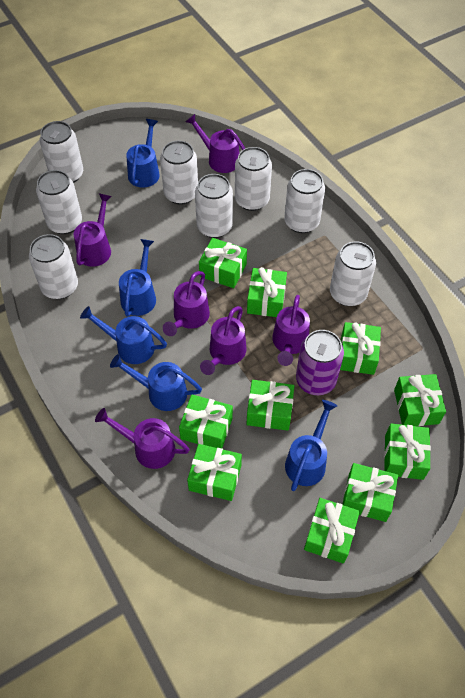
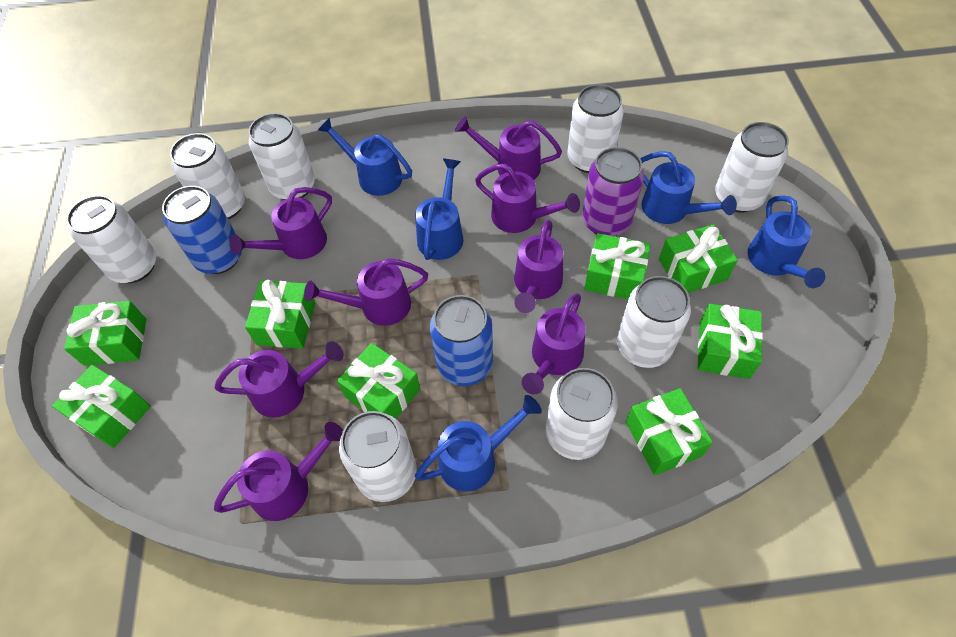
blue can: 0 -> 2
green gift: 10 -> 8
purple watering can: 6 -> 8

